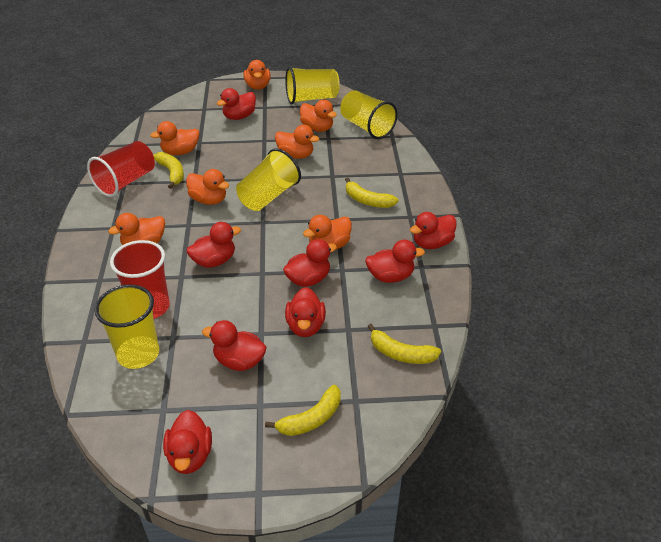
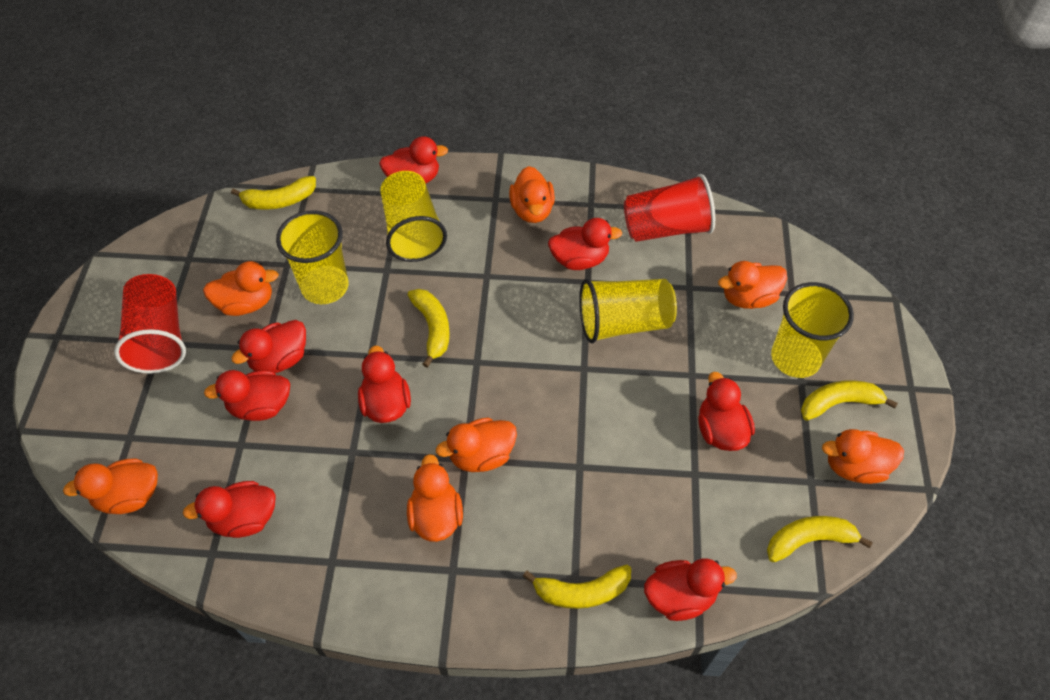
yellow banana: 4 -> 5

